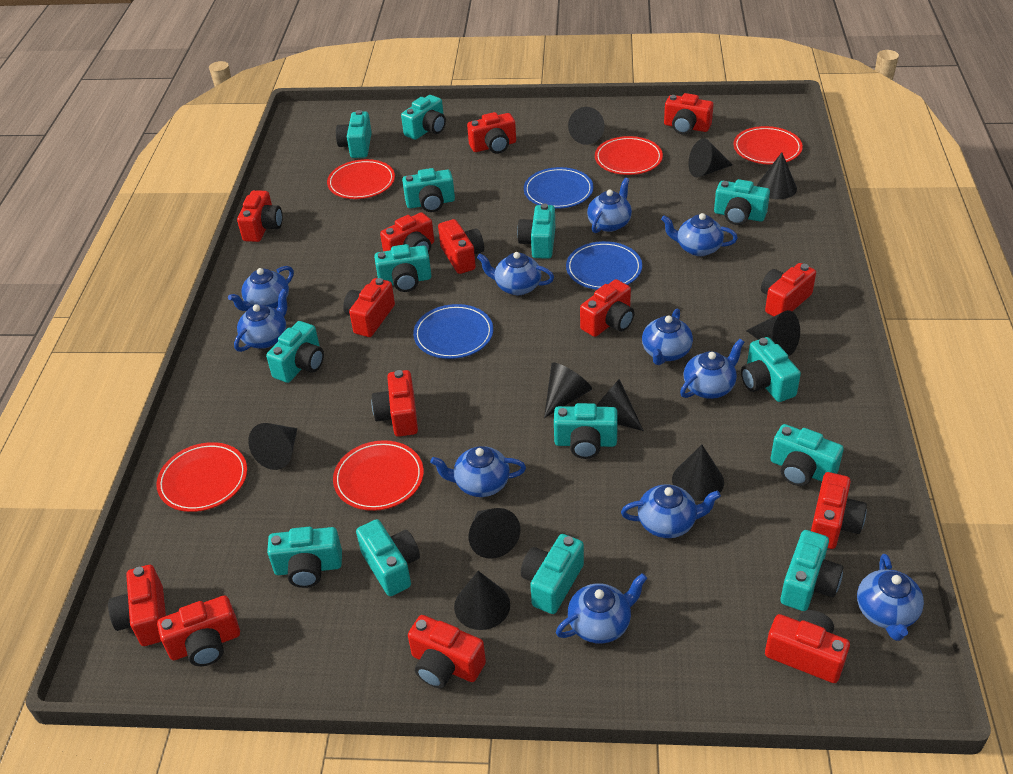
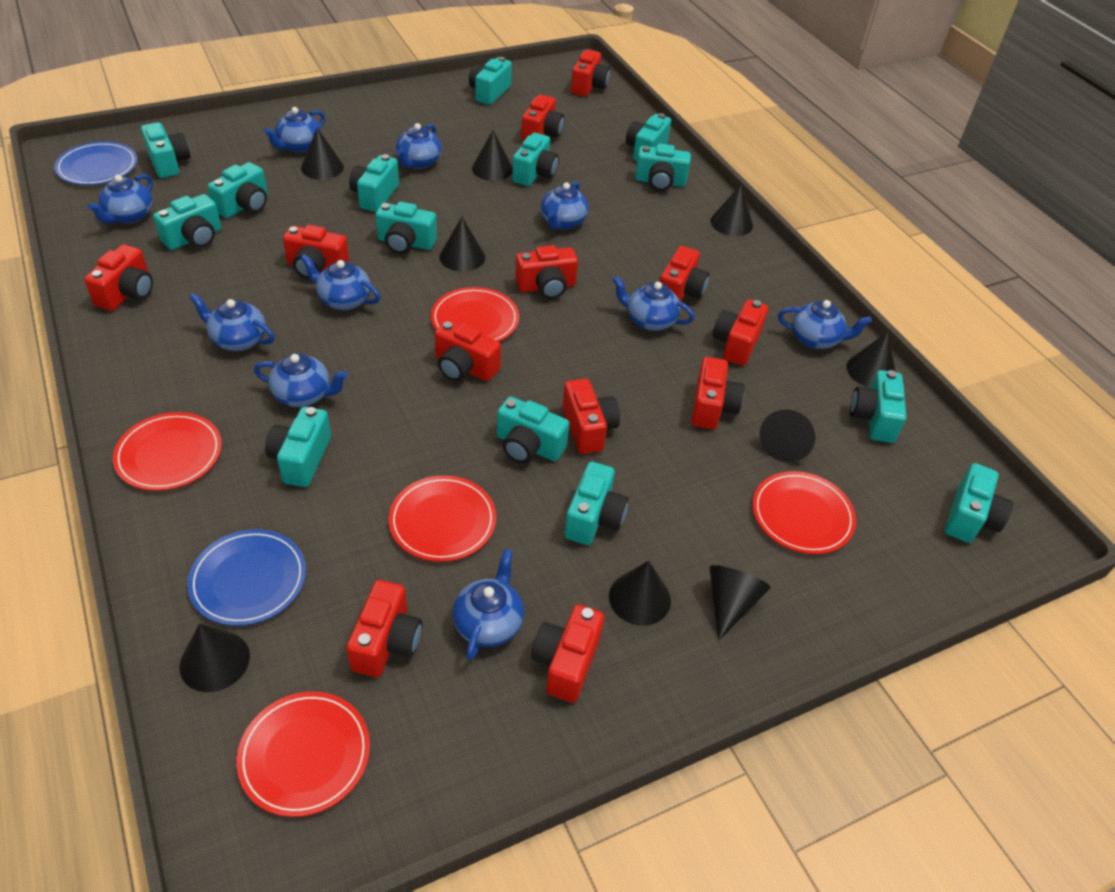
black cone: 10 -> 9
blue plate: 3 -> 2
blue teapot: 11 -> 10
red camera: 14 -> 12

